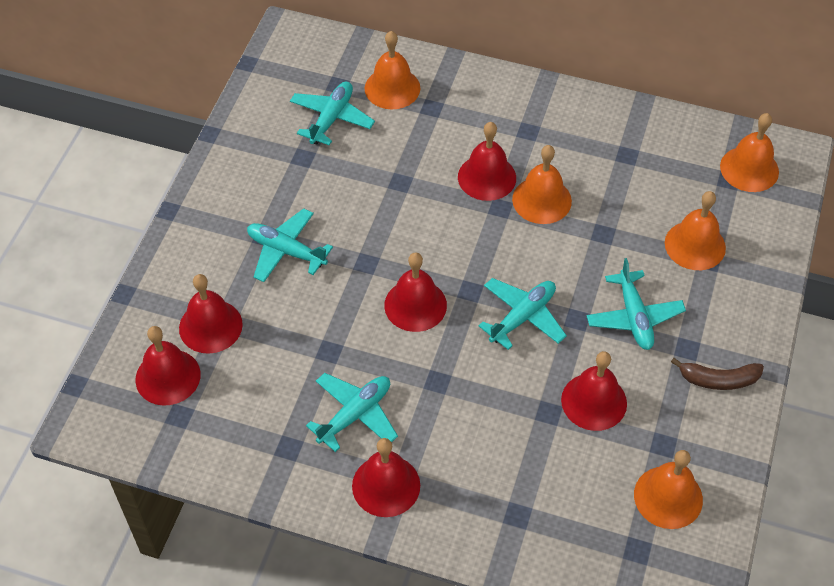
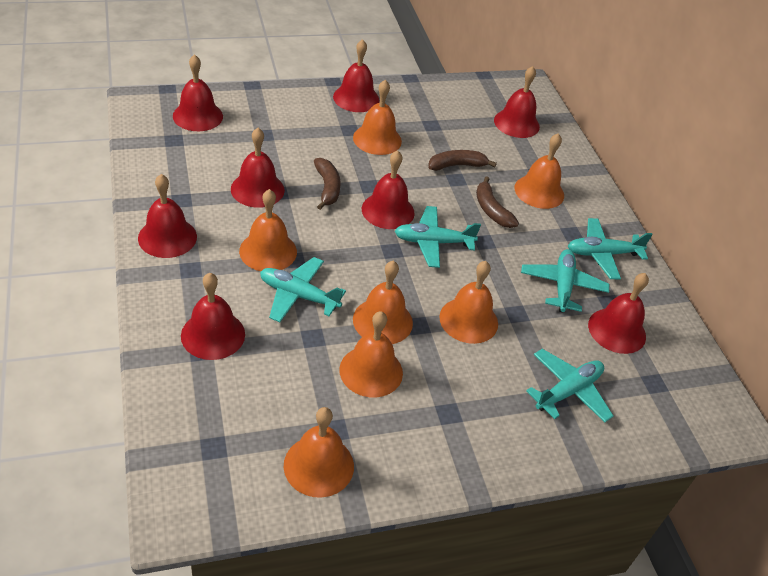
brown banana: 1 -> 3
orange bell: 5 -> 7
red bell: 6 -> 8

